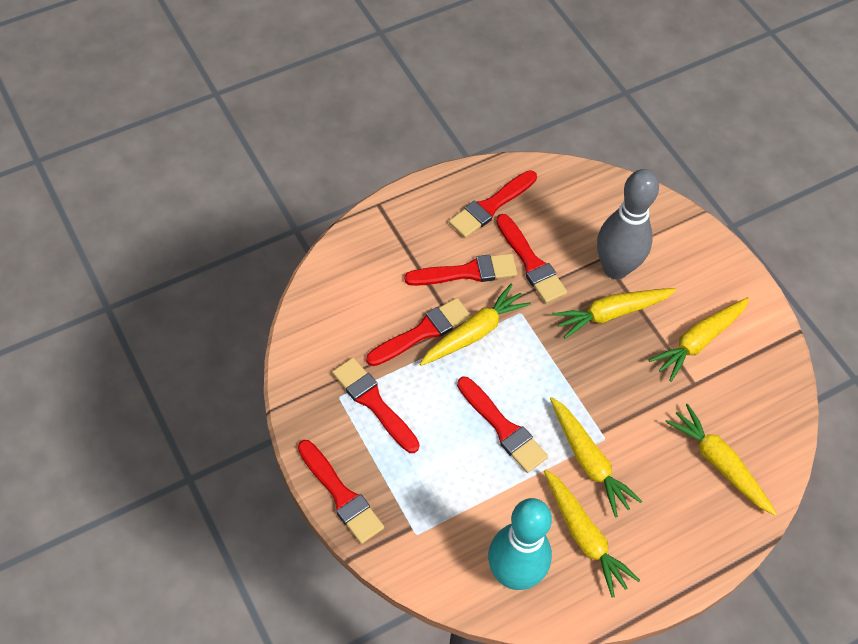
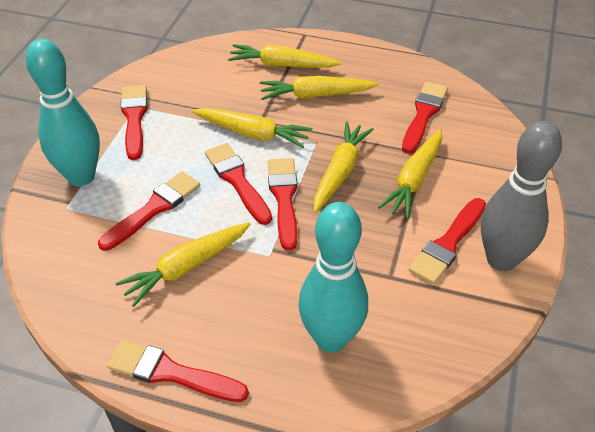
turquoise bowling pin: 1 -> 2

